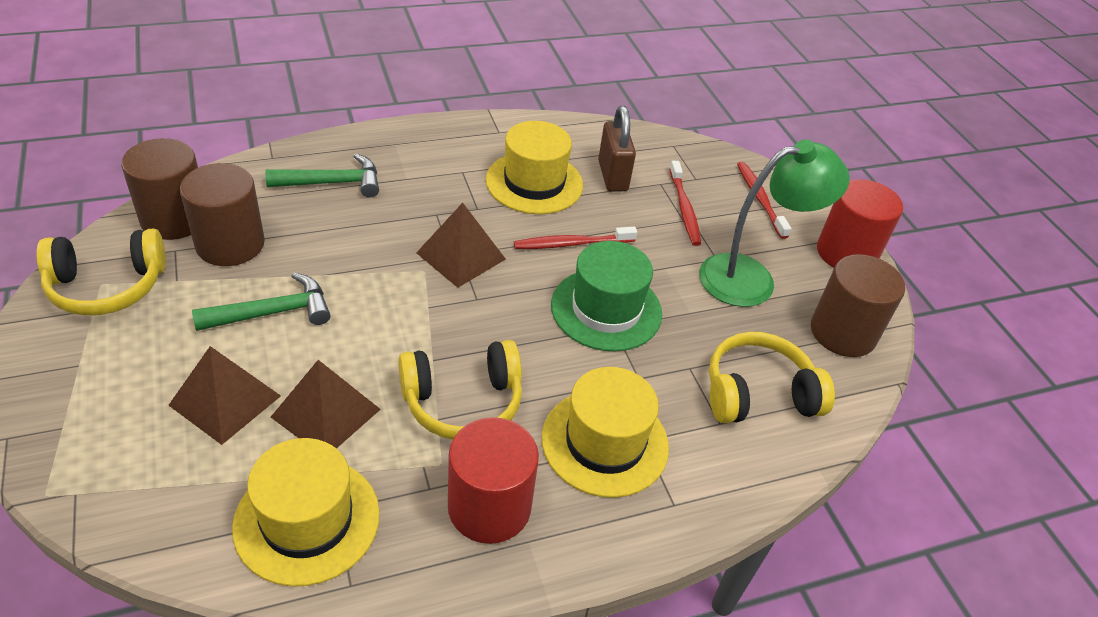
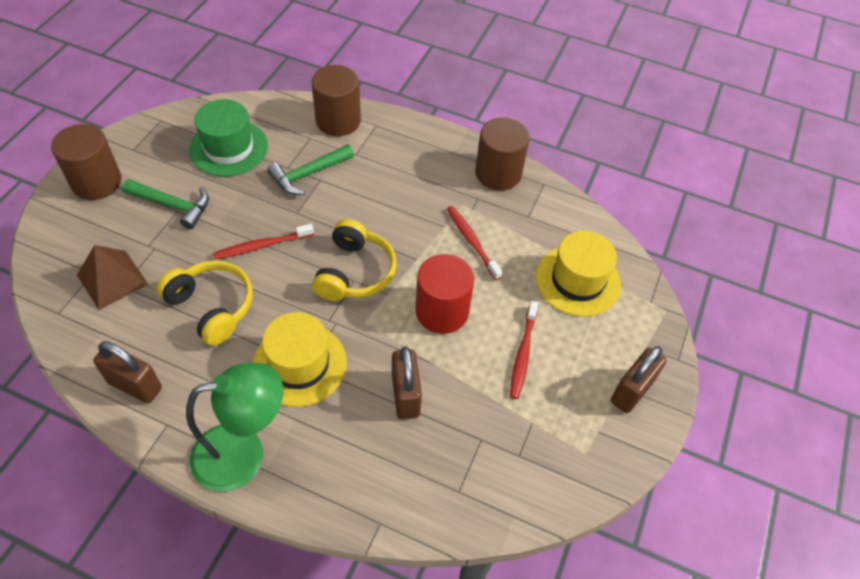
brown padlock: 1 -> 3
brown pyramid: 3 -> 1
red cylinder: 2 -> 1
yellow hat: 3 -> 2
yellow headphones: 3 -> 2

